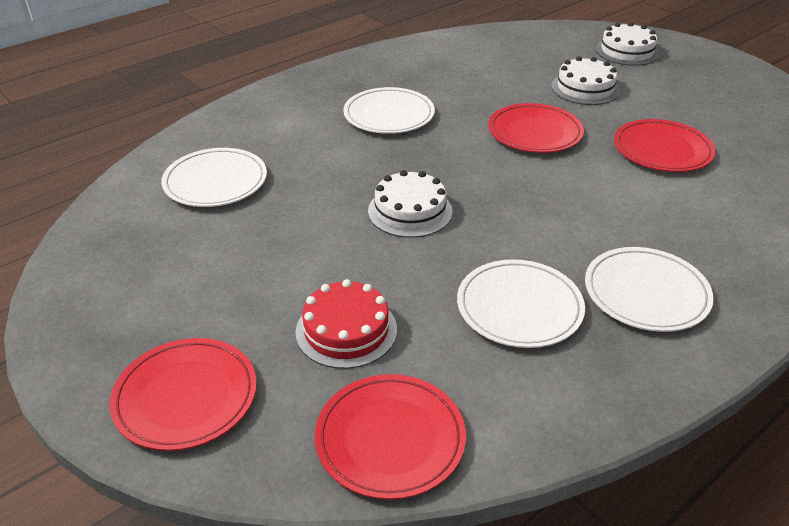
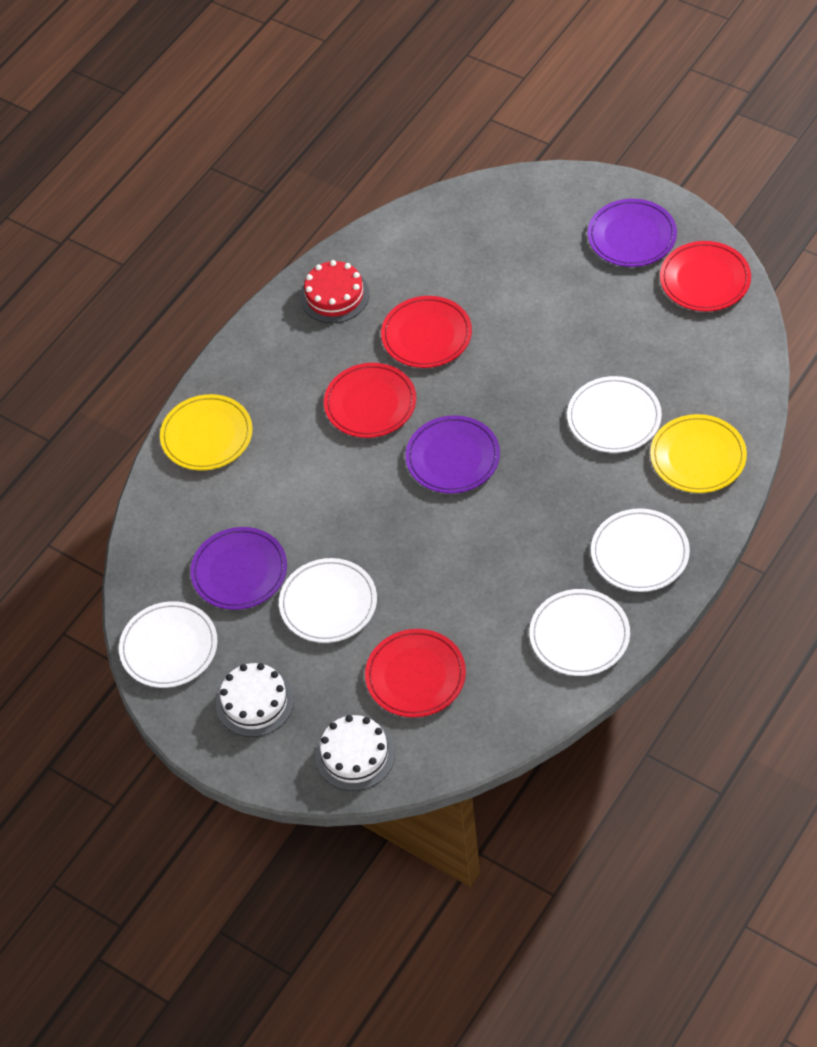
purple plate: 0 -> 3
white cake: 3 -> 2
white plate: 4 -> 5
yellow plate: 0 -> 2

